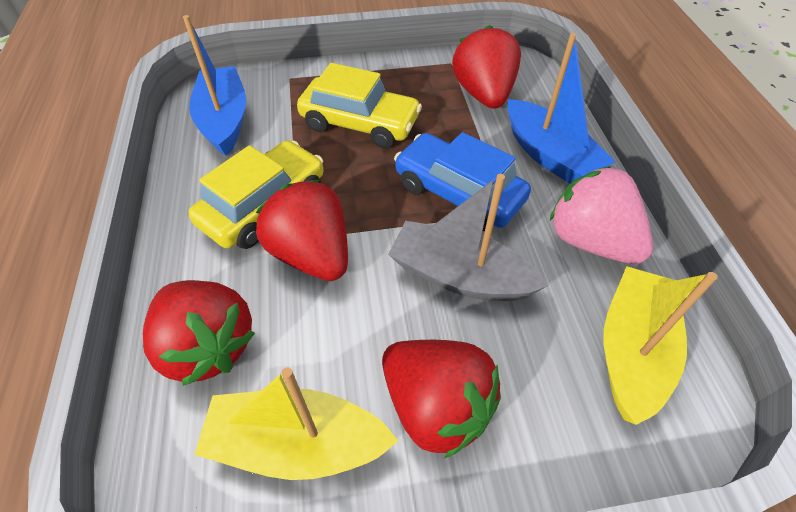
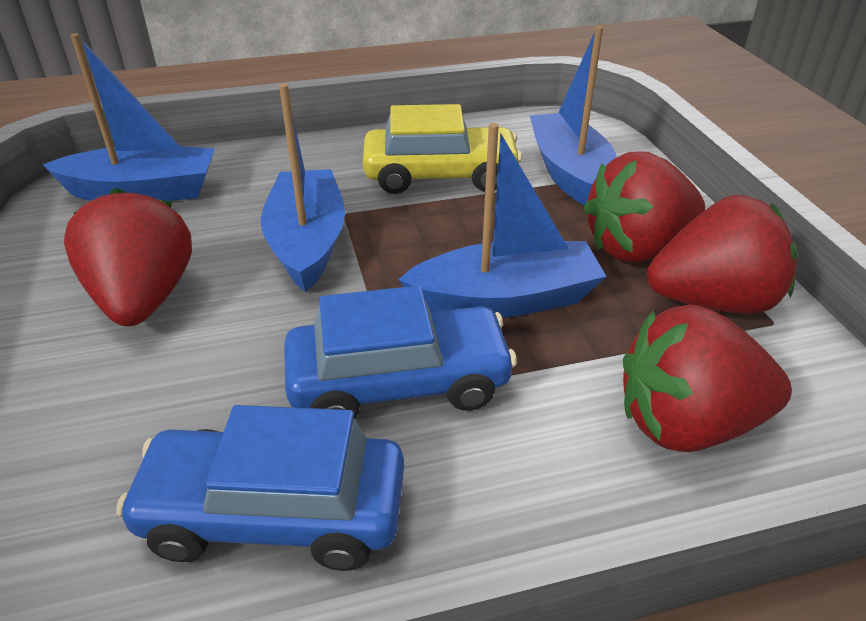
blue boat: 2 -> 4
blue car: 1 -> 2
grey boat: 1 -> 0
pink strawberry: 1 -> 0
yellow boat: 2 -> 0
yellow car: 2 -> 1

